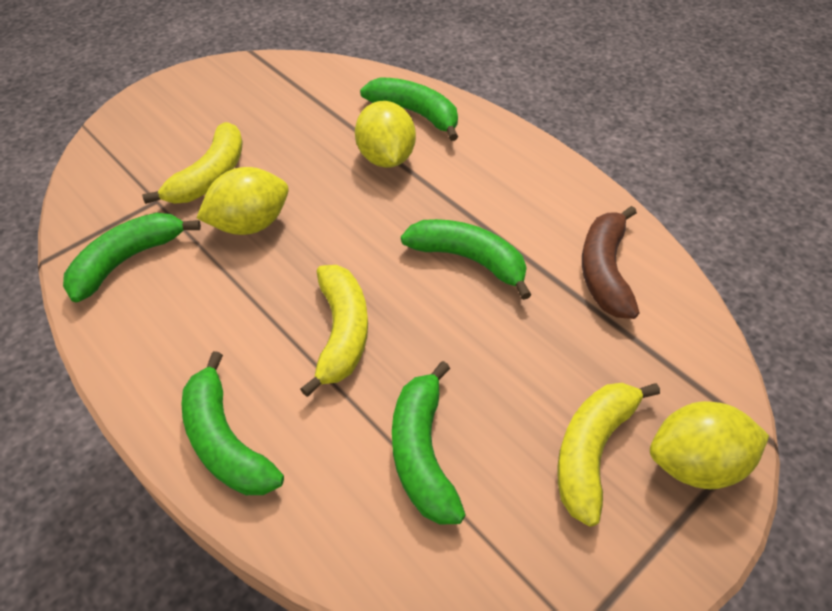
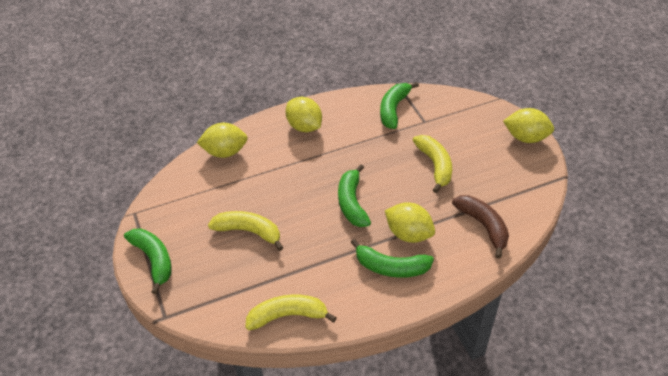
green banana: 5 -> 4
yellow lemon: 3 -> 4

